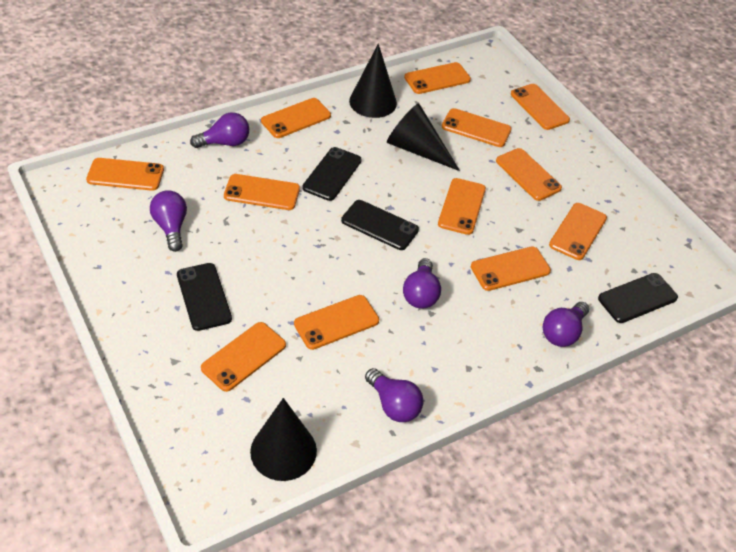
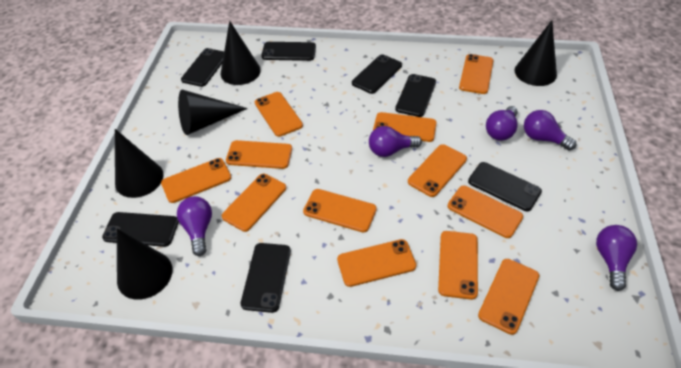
black cone: 3 -> 5
black phone: 4 -> 7

